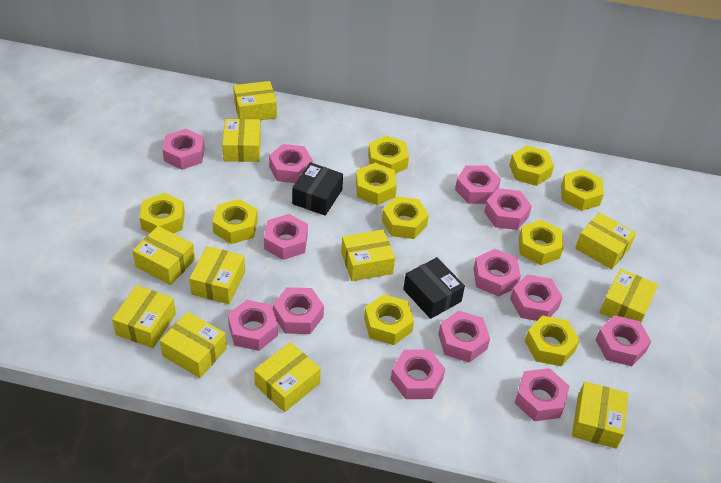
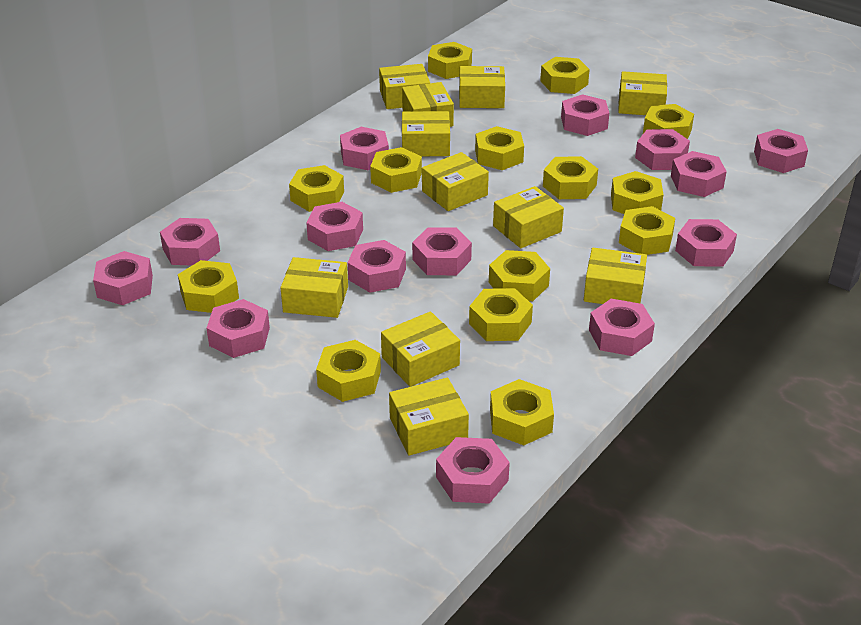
black box: 2 -> 0
pink nut: 13 -> 14
yellow nut: 10 -> 14

